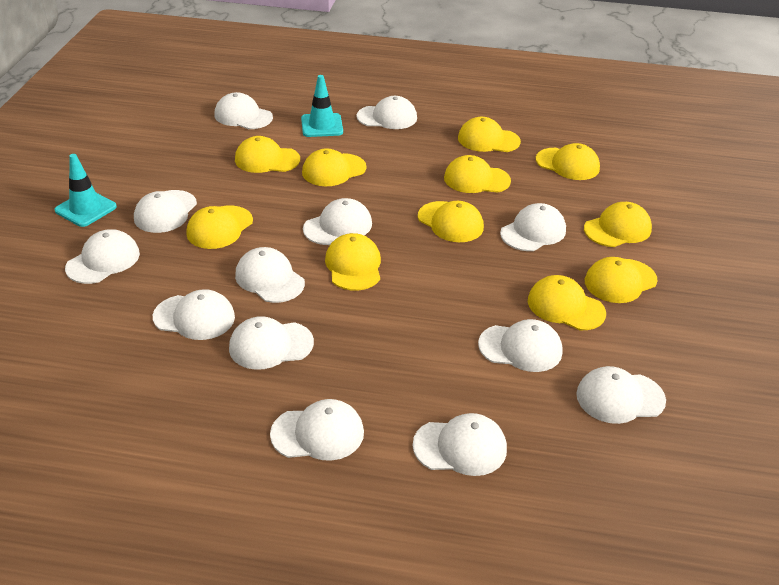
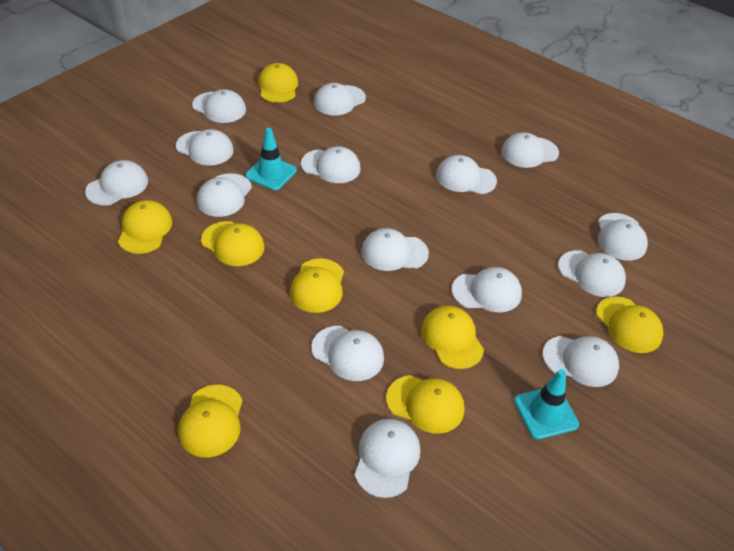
white cap: 13 -> 15
yellow cap: 11 -> 8

